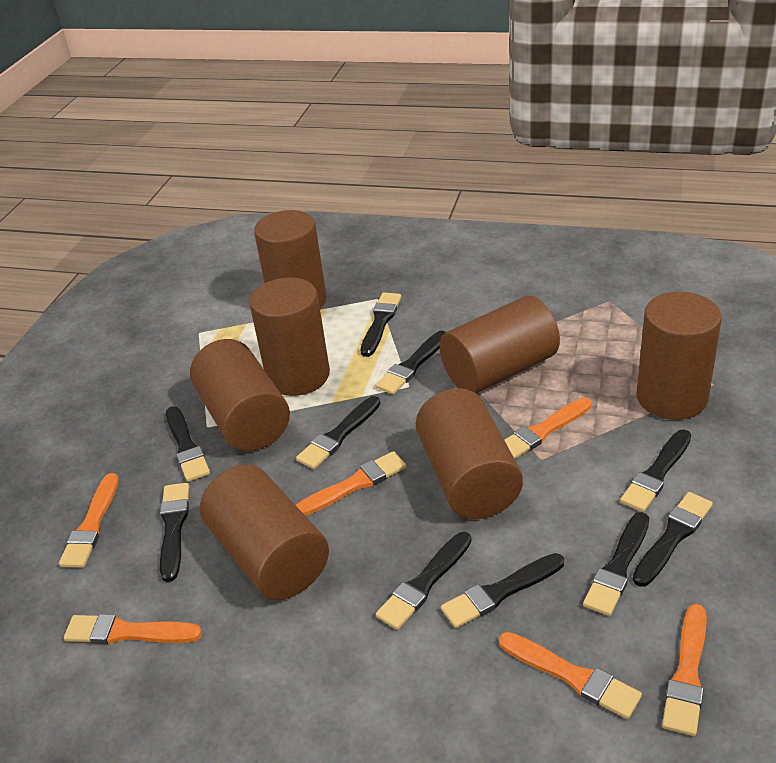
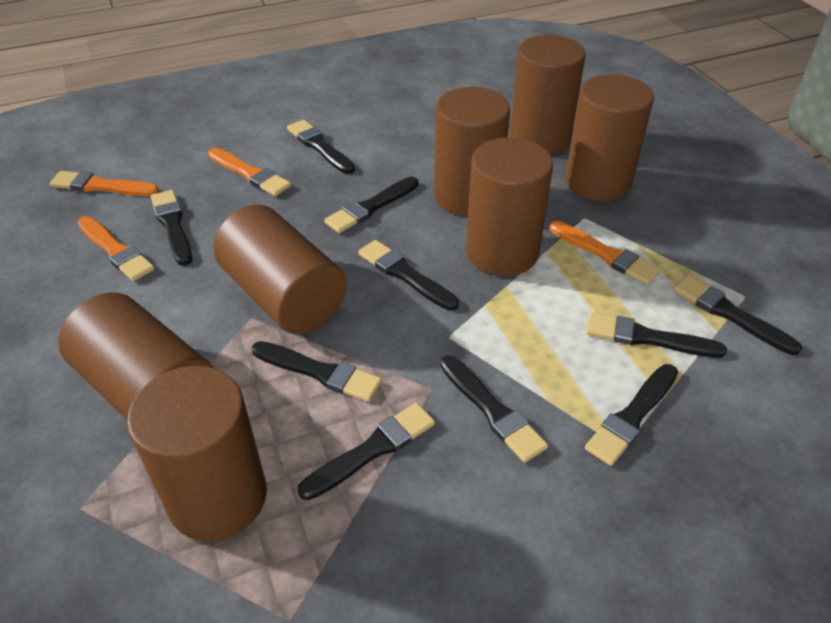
orange brush: 6 -> 4

